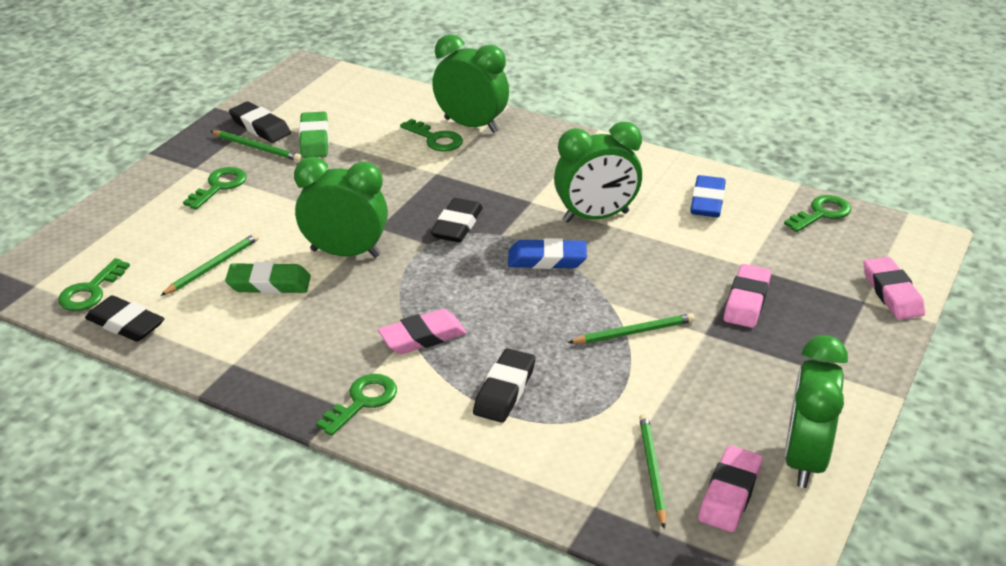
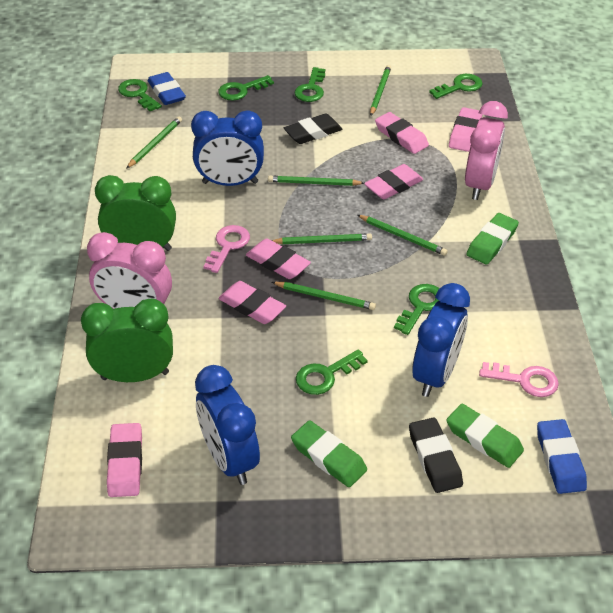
black eraser: 4 -> 2
blue clock: 0 -> 3
green clock: 4 -> 2
green eraser: 2 -> 3
green key: 5 -> 6
green pencil: 4 -> 6
pink clock: 0 -> 2
pink eraser: 4 -> 6
pink key: 0 -> 2

